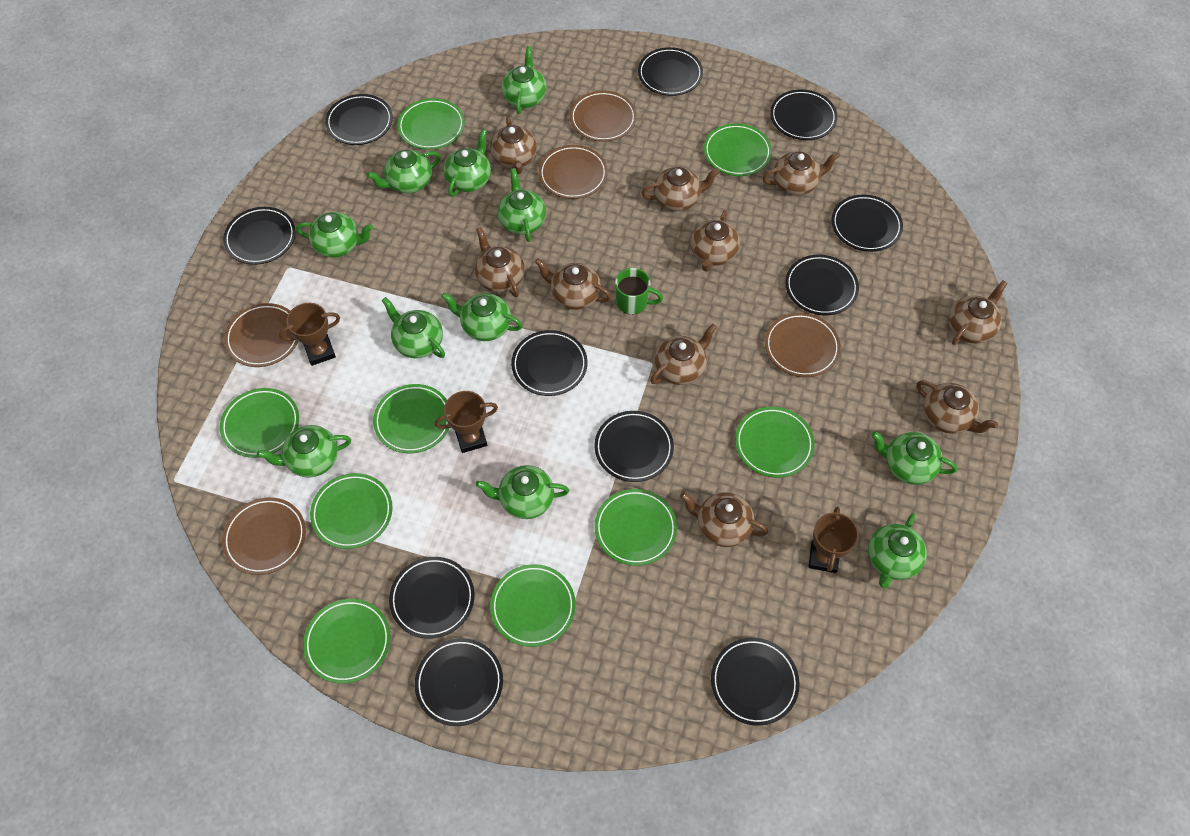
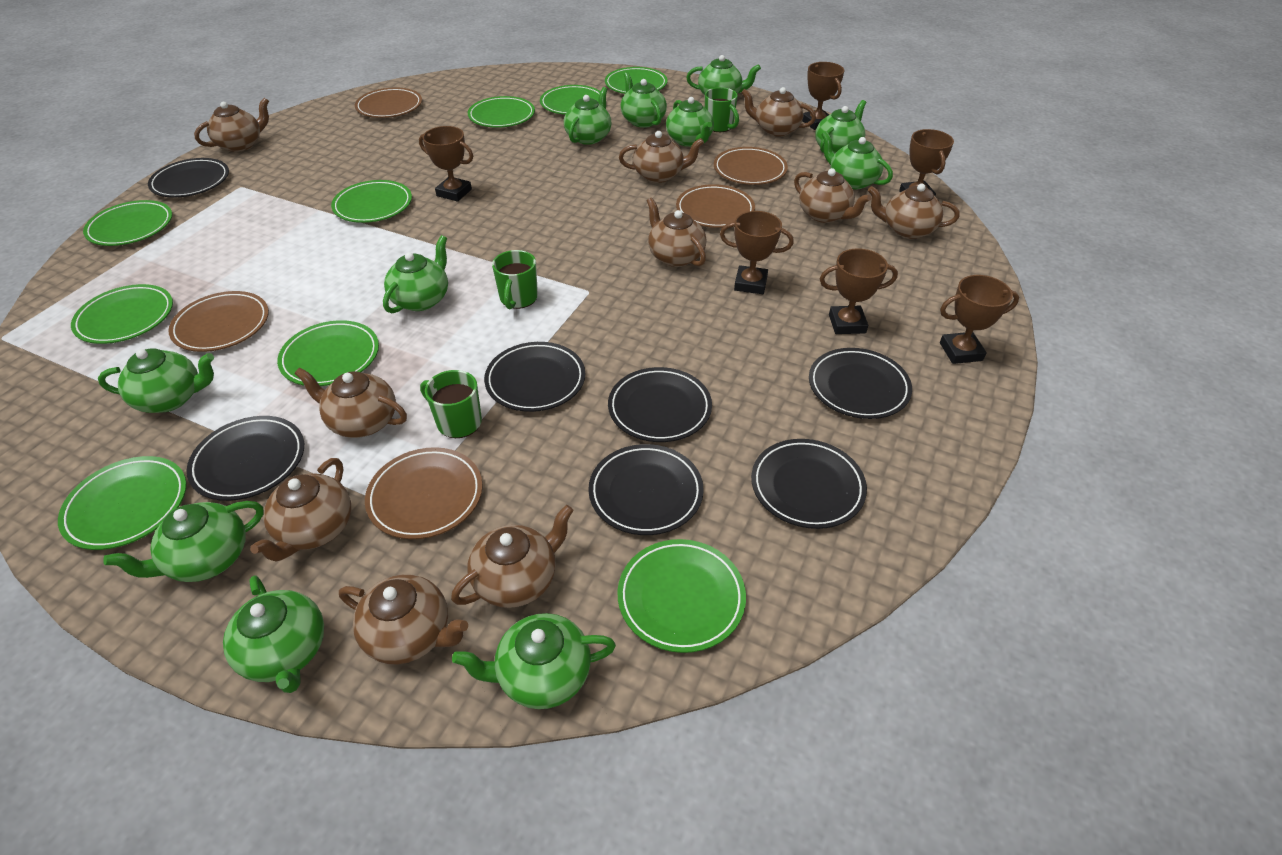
black plate: 11 -> 7
brown trophy: 3 -> 6
green mug: 1 -> 3

